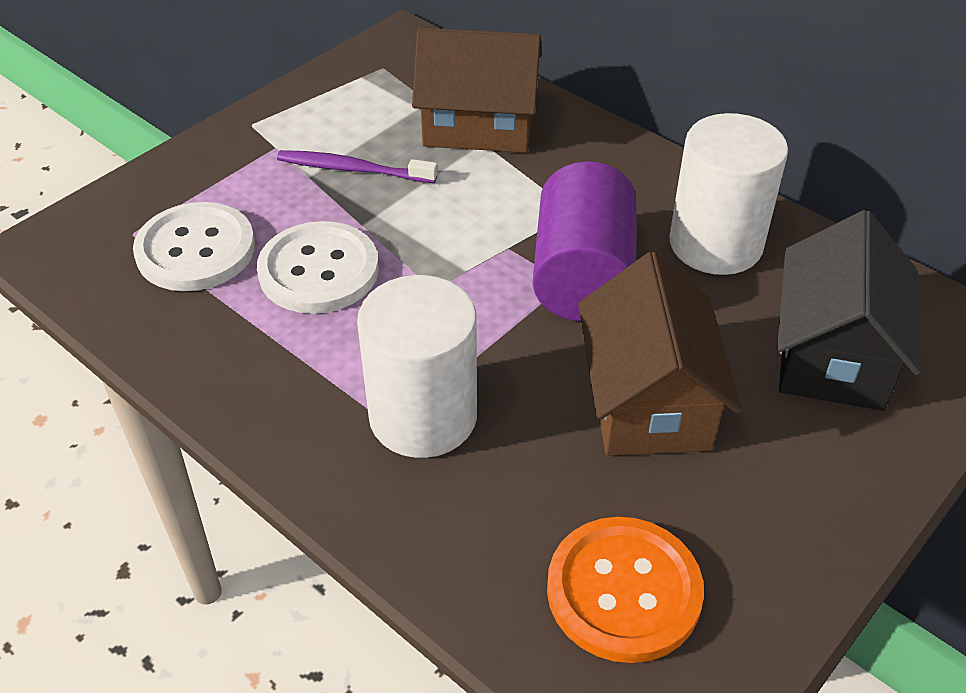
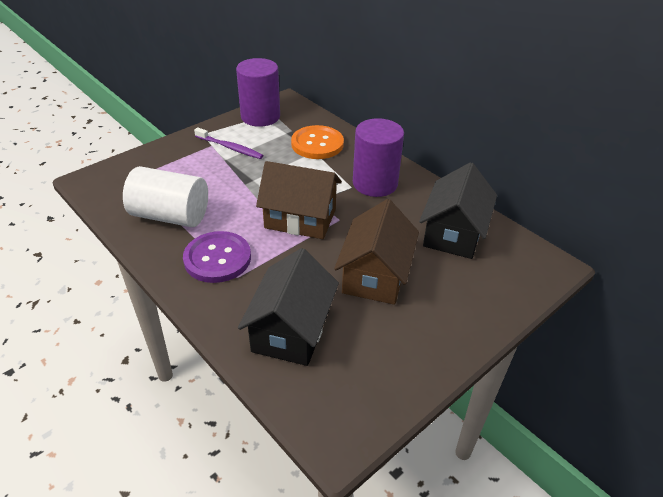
black house: 1 -> 2
purple button: 0 -> 1
purple cylinder: 1 -> 2
white button: 2 -> 0
white cylinder: 2 -> 1

